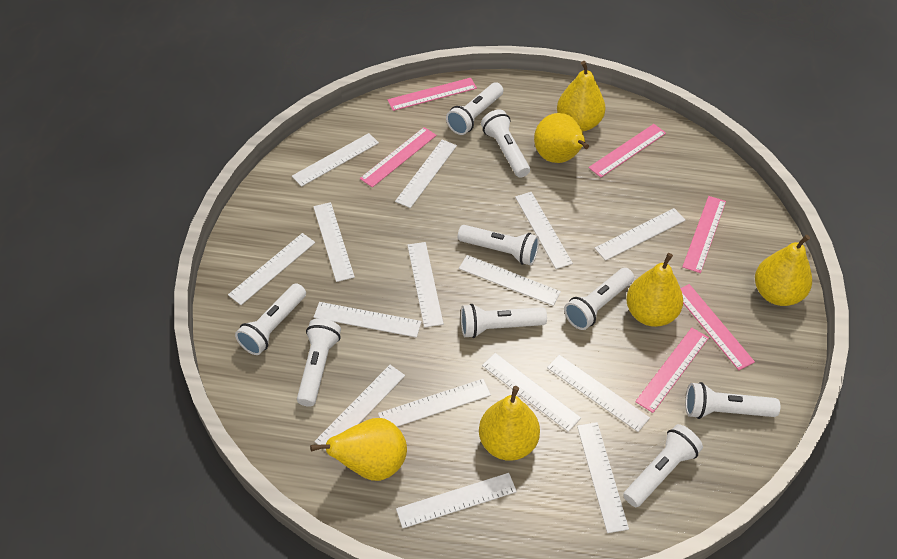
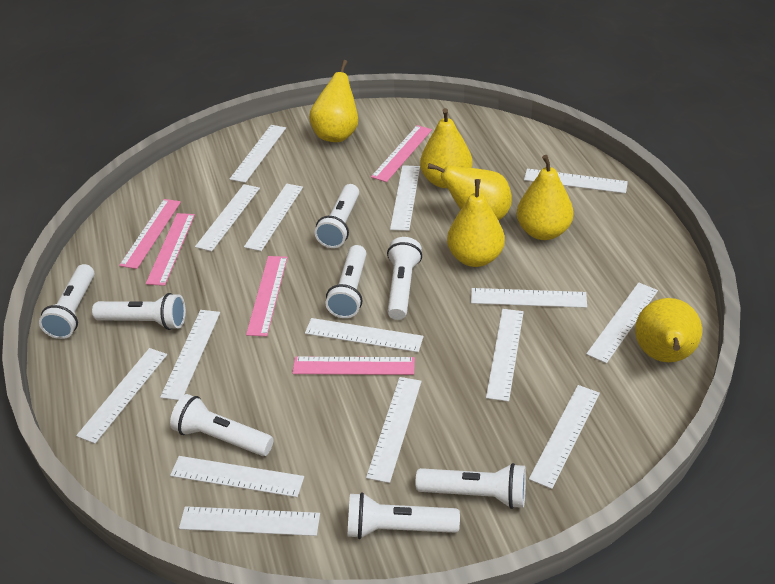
pink ruler: 6 -> 5
white flashlight: 9 -> 8

